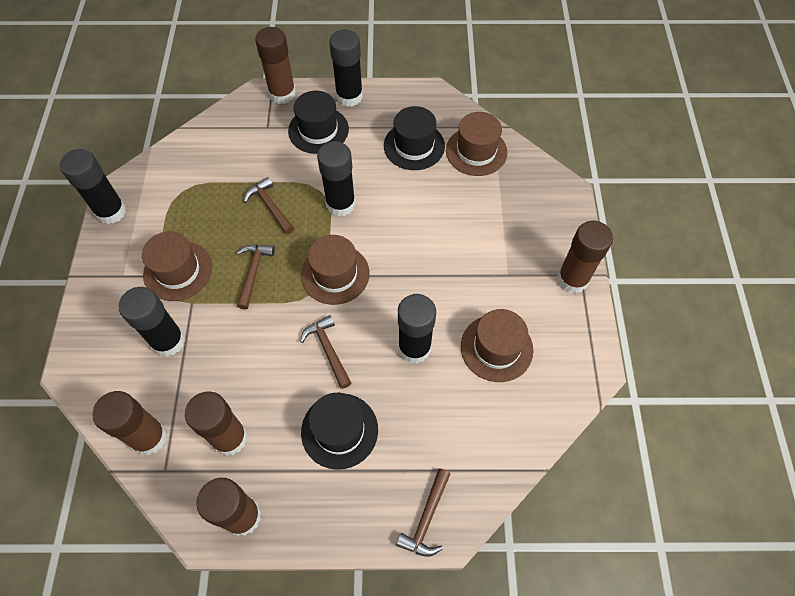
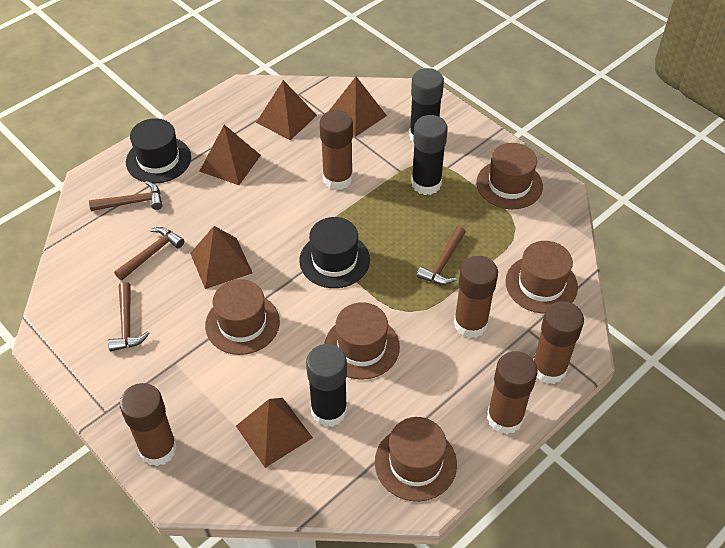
black glue stick: 5 -> 3
black hat: 3 -> 2
brown hat: 4 -> 5
brown pyramid: 0 -> 5

